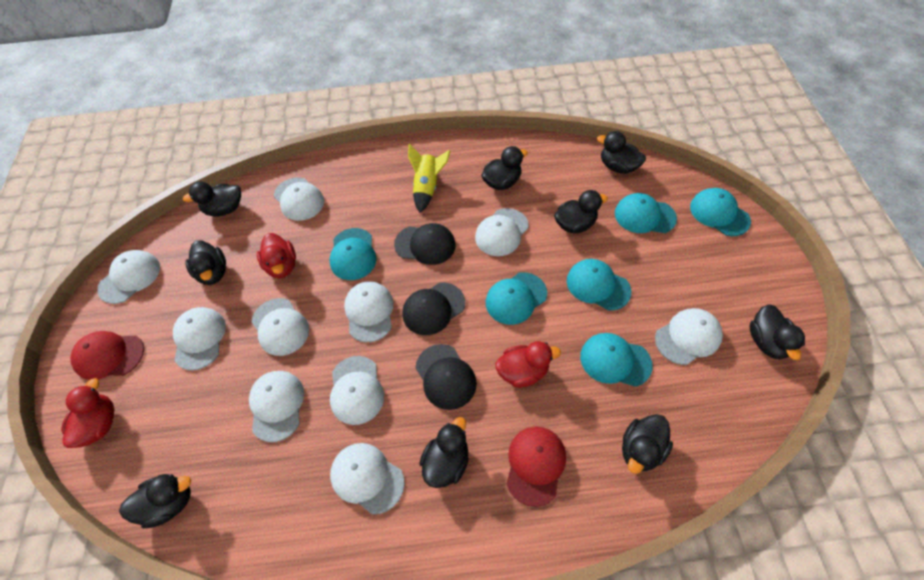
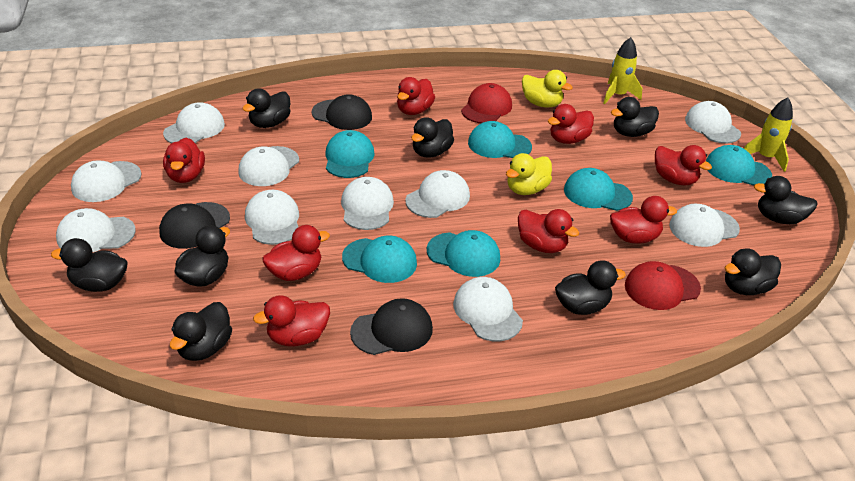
red duck: 3 -> 8
yellow duck: 0 -> 2
yellow rocket: 1 -> 2

